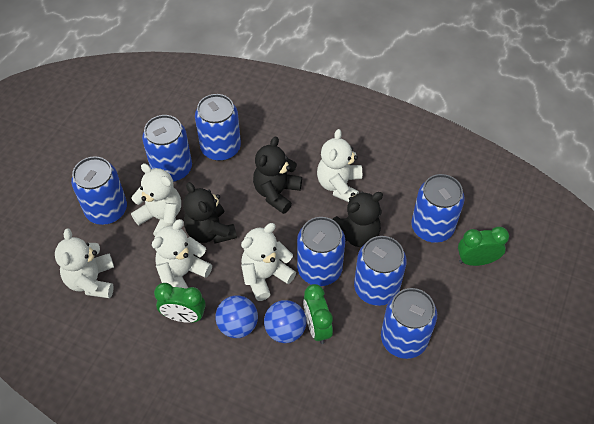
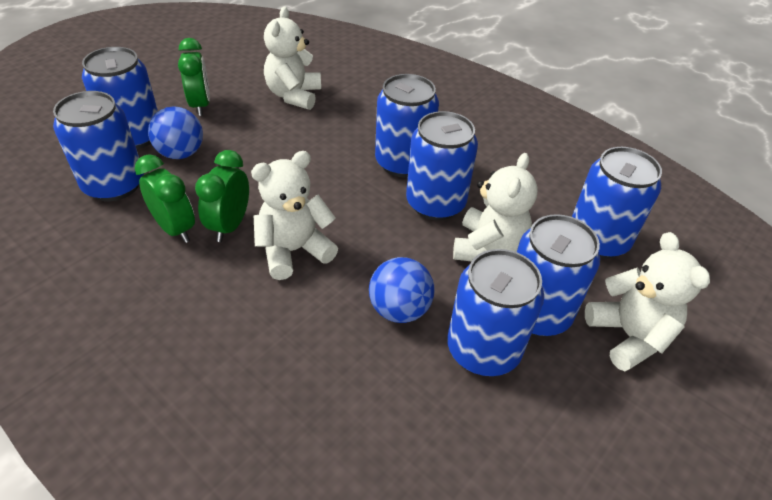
black teddy bear: 3 -> 0
white teddy bear: 5 -> 4

